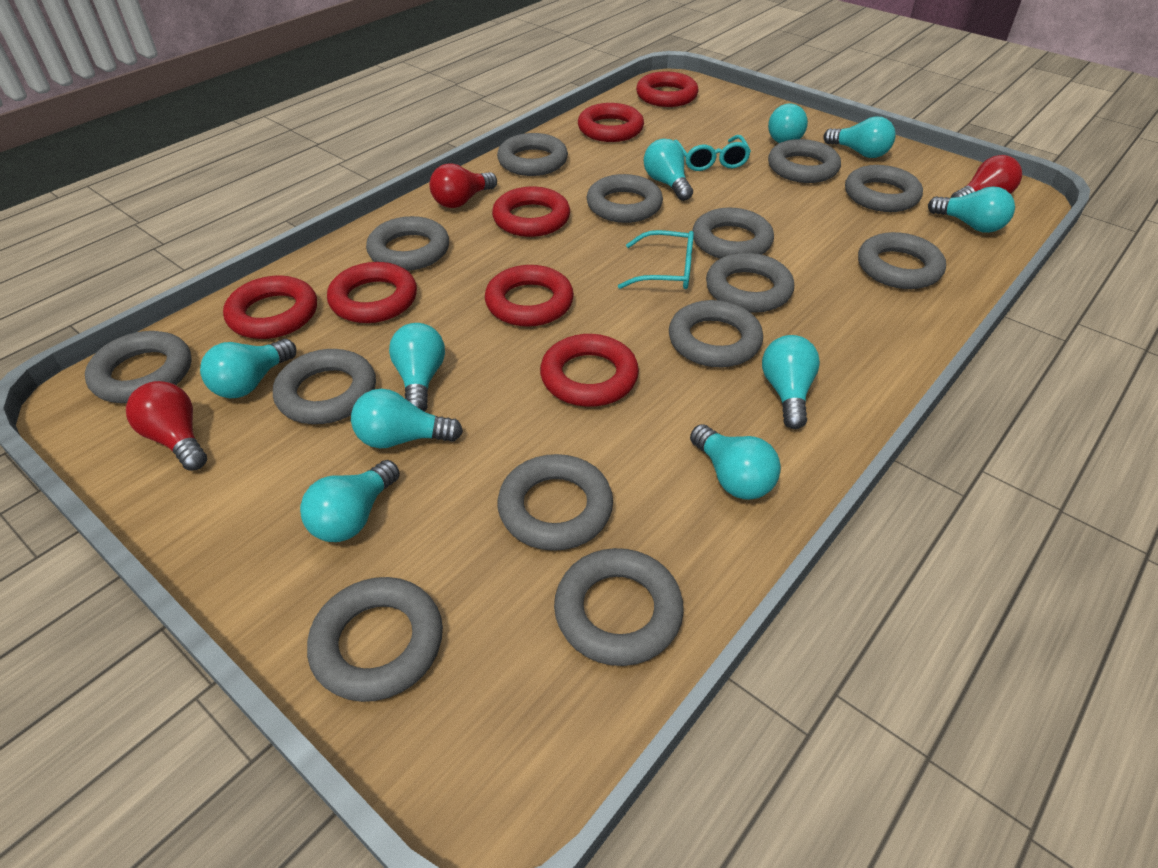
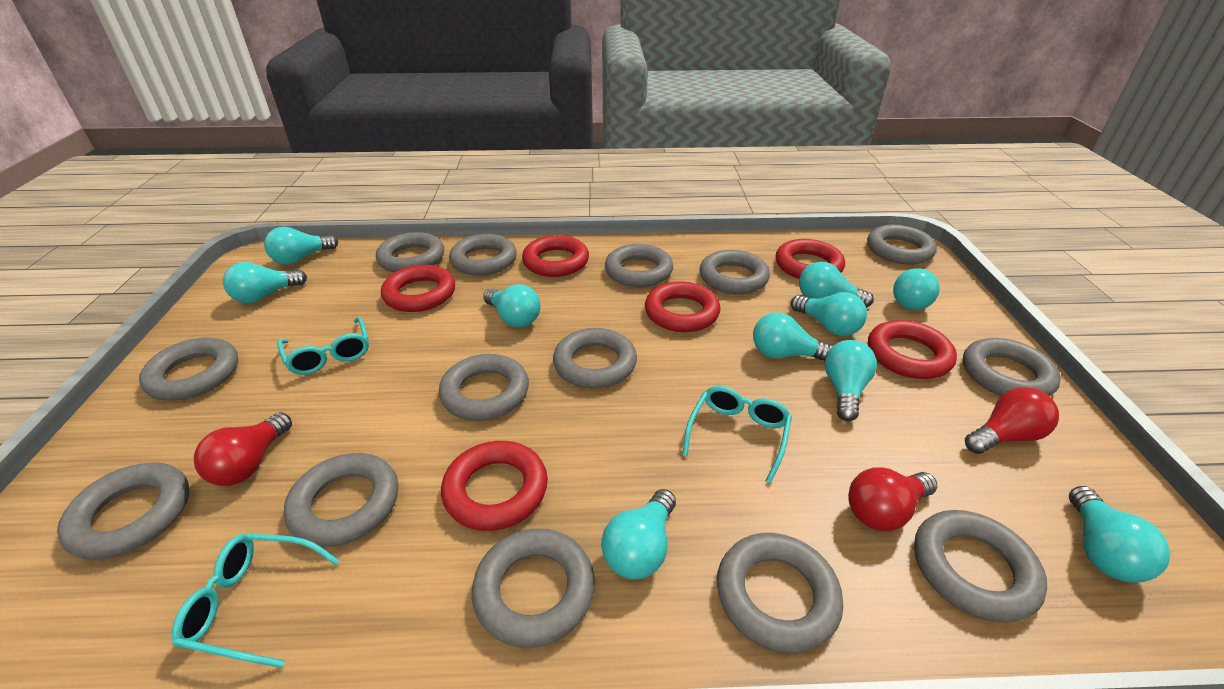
red ring: 7 -> 6
turquoise glasses: 2 -> 3

